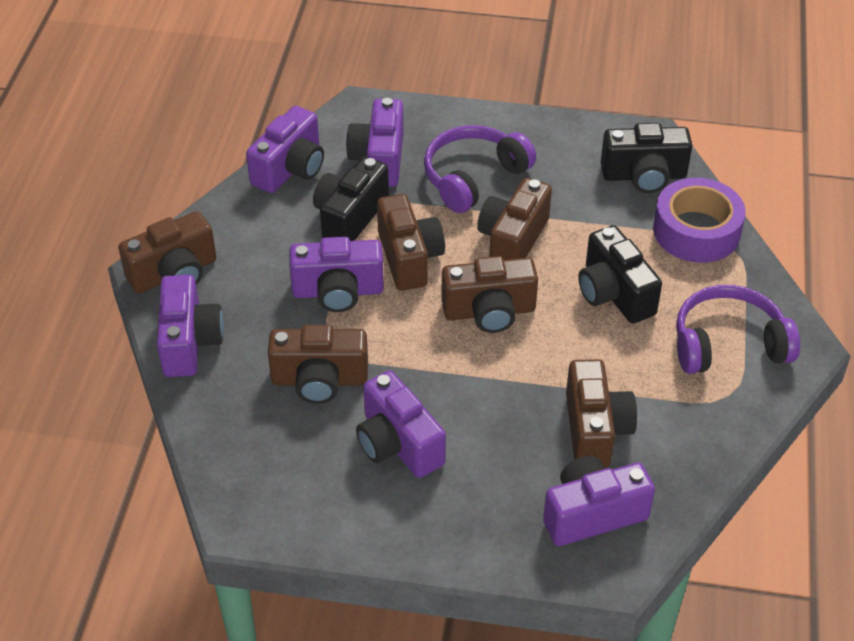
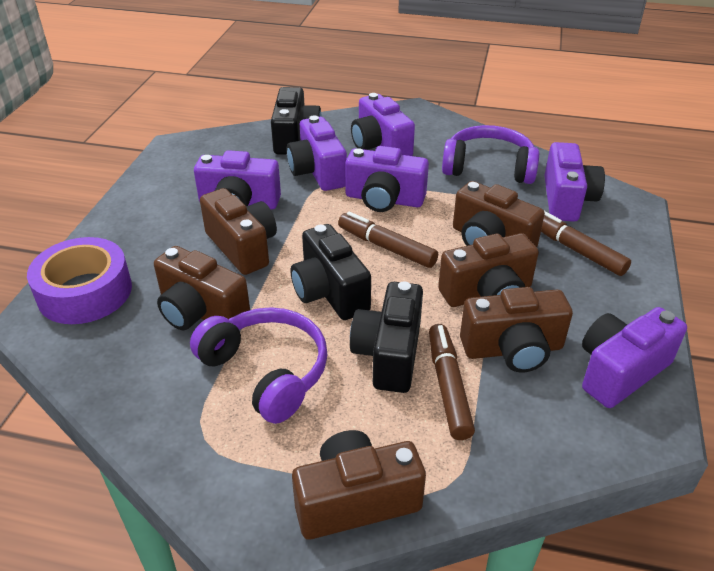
brown marker: 0 -> 3

